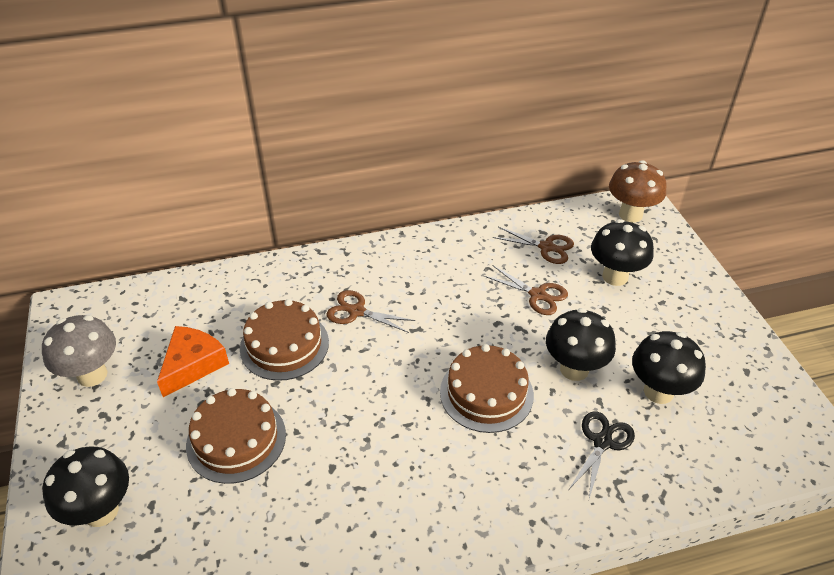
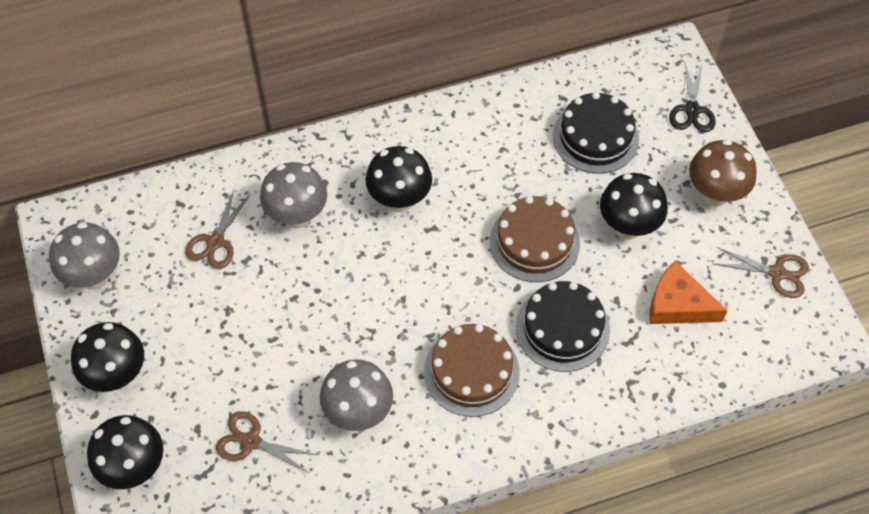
black cake: 0 -> 2
brown cake: 3 -> 2
grey mushroom: 1 -> 3

